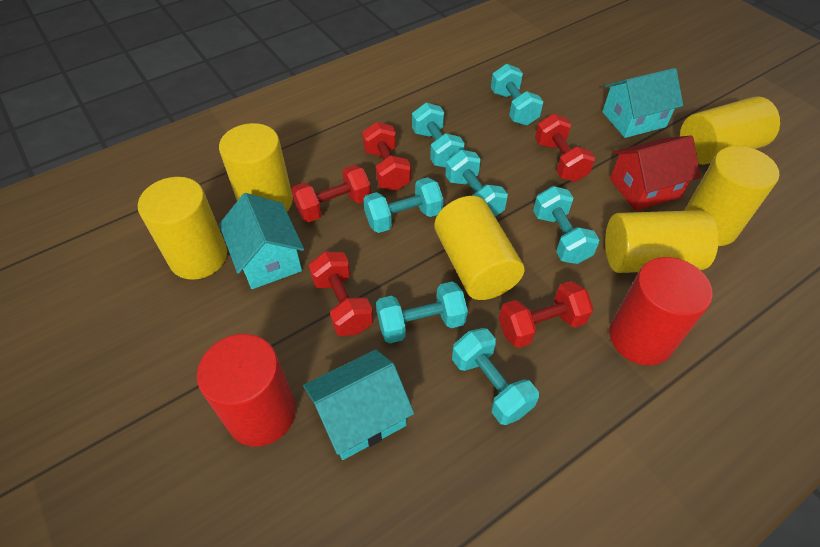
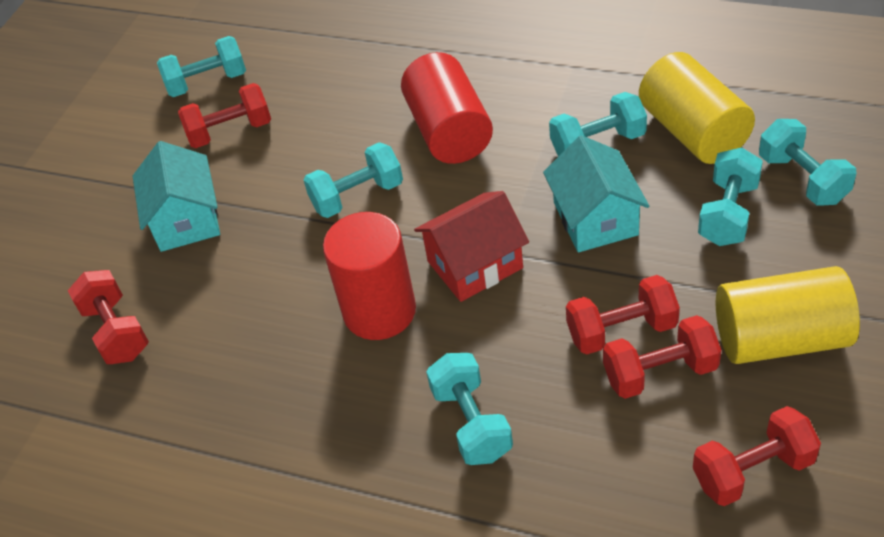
turquoise dumbbell: 7 -> 6
turquoise house: 3 -> 2
yellow cylinder: 6 -> 2

